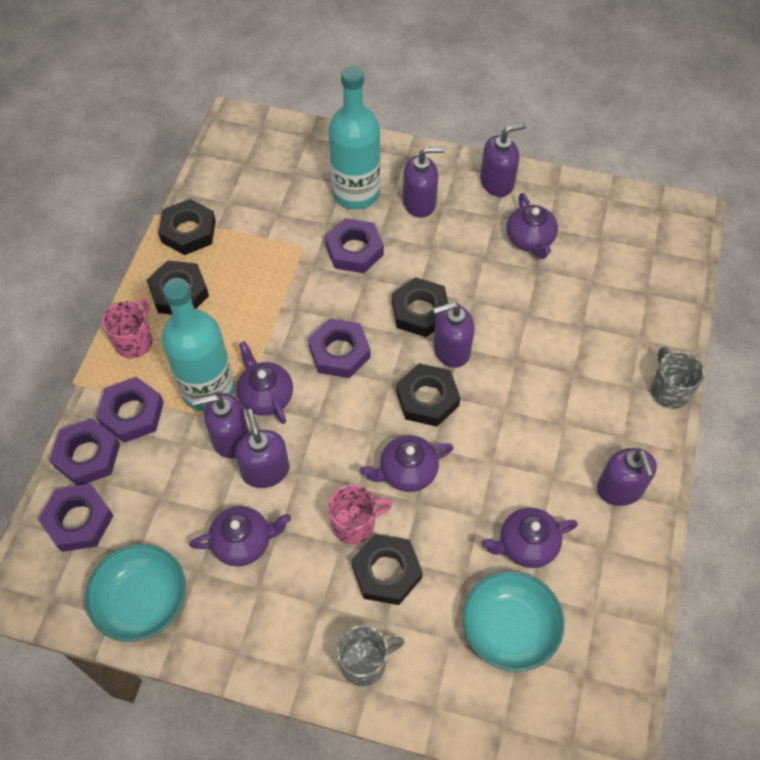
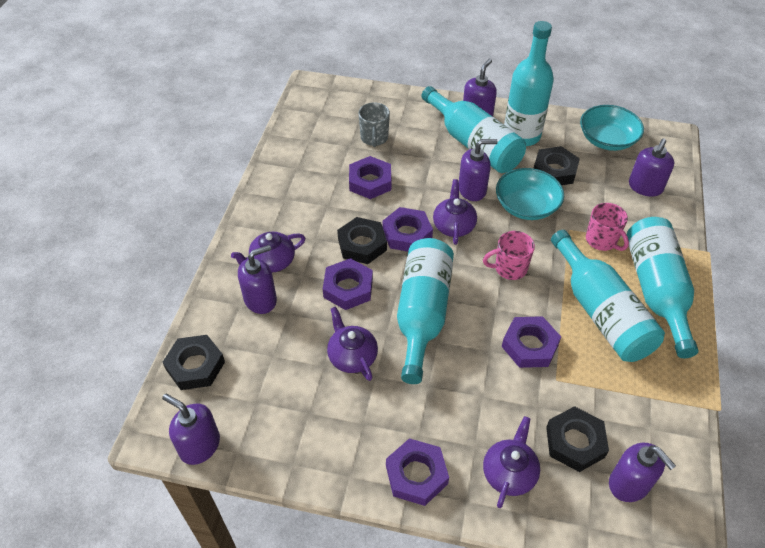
black nut: 5 -> 4
grey mug: 2 -> 1
purple teapot: 5 -> 4
turquoise bottle: 2 -> 5

